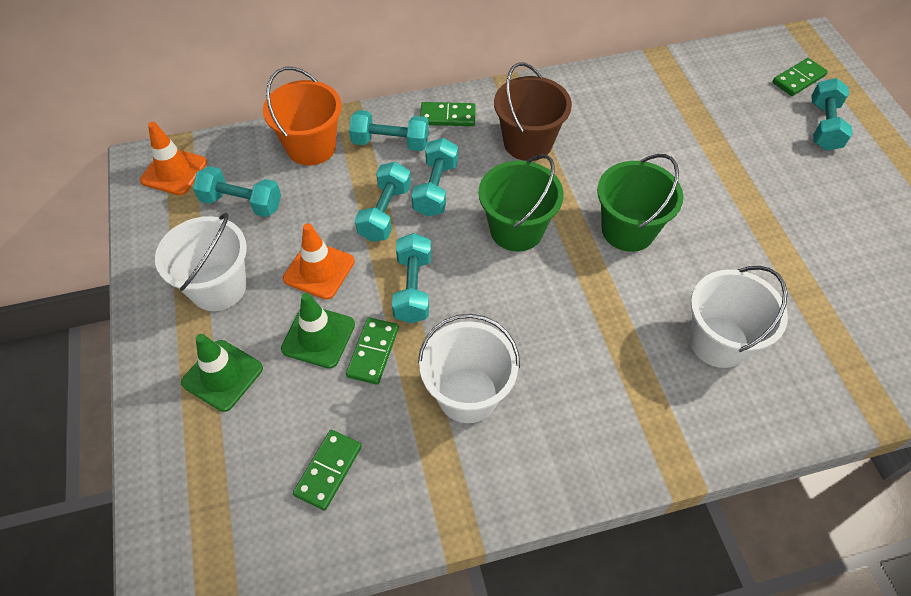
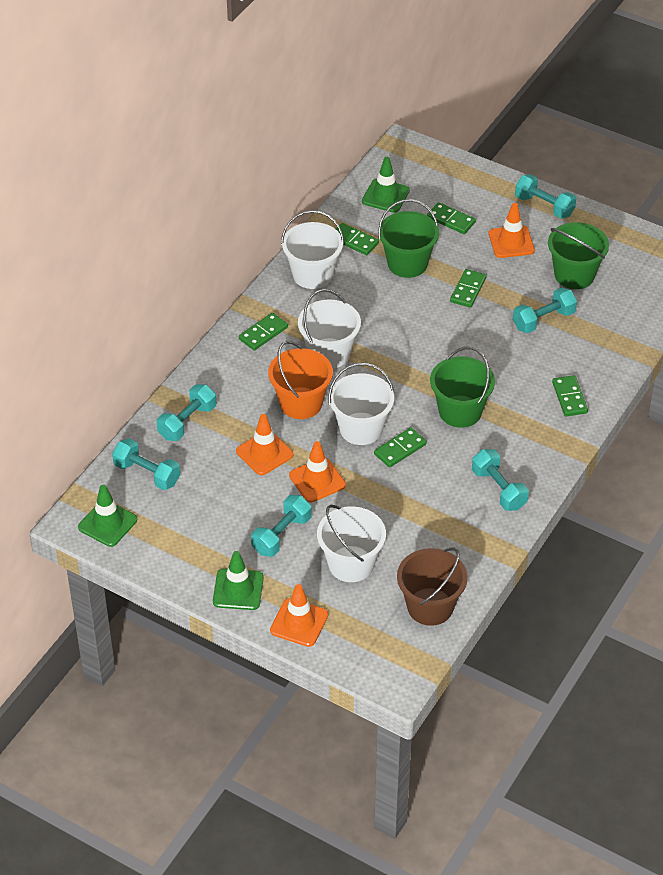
green bucket: 2 -> 3
green domino: 4 -> 6
green traffic cone: 2 -> 3
orange traffic cone: 2 -> 4
white bucket: 3 -> 4

